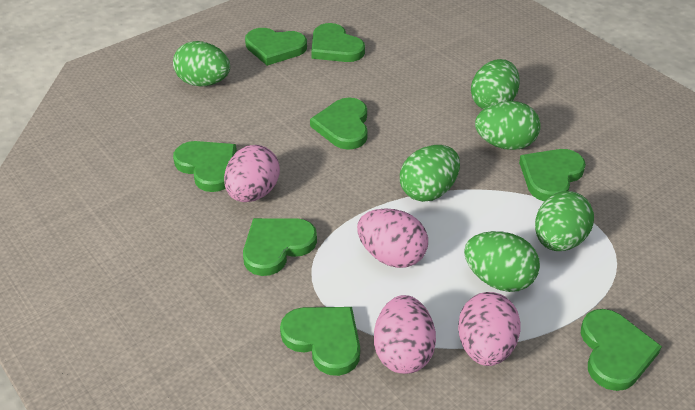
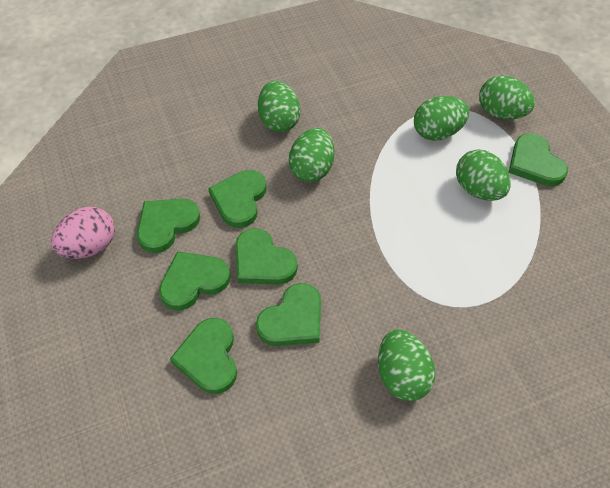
green heart: 8 -> 7
pink egg: 4 -> 1

